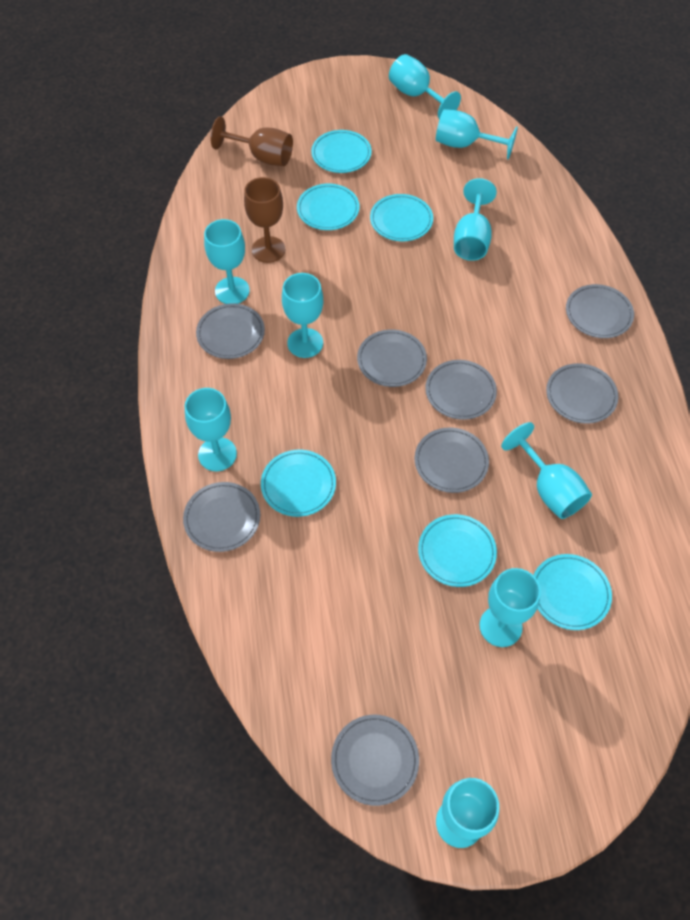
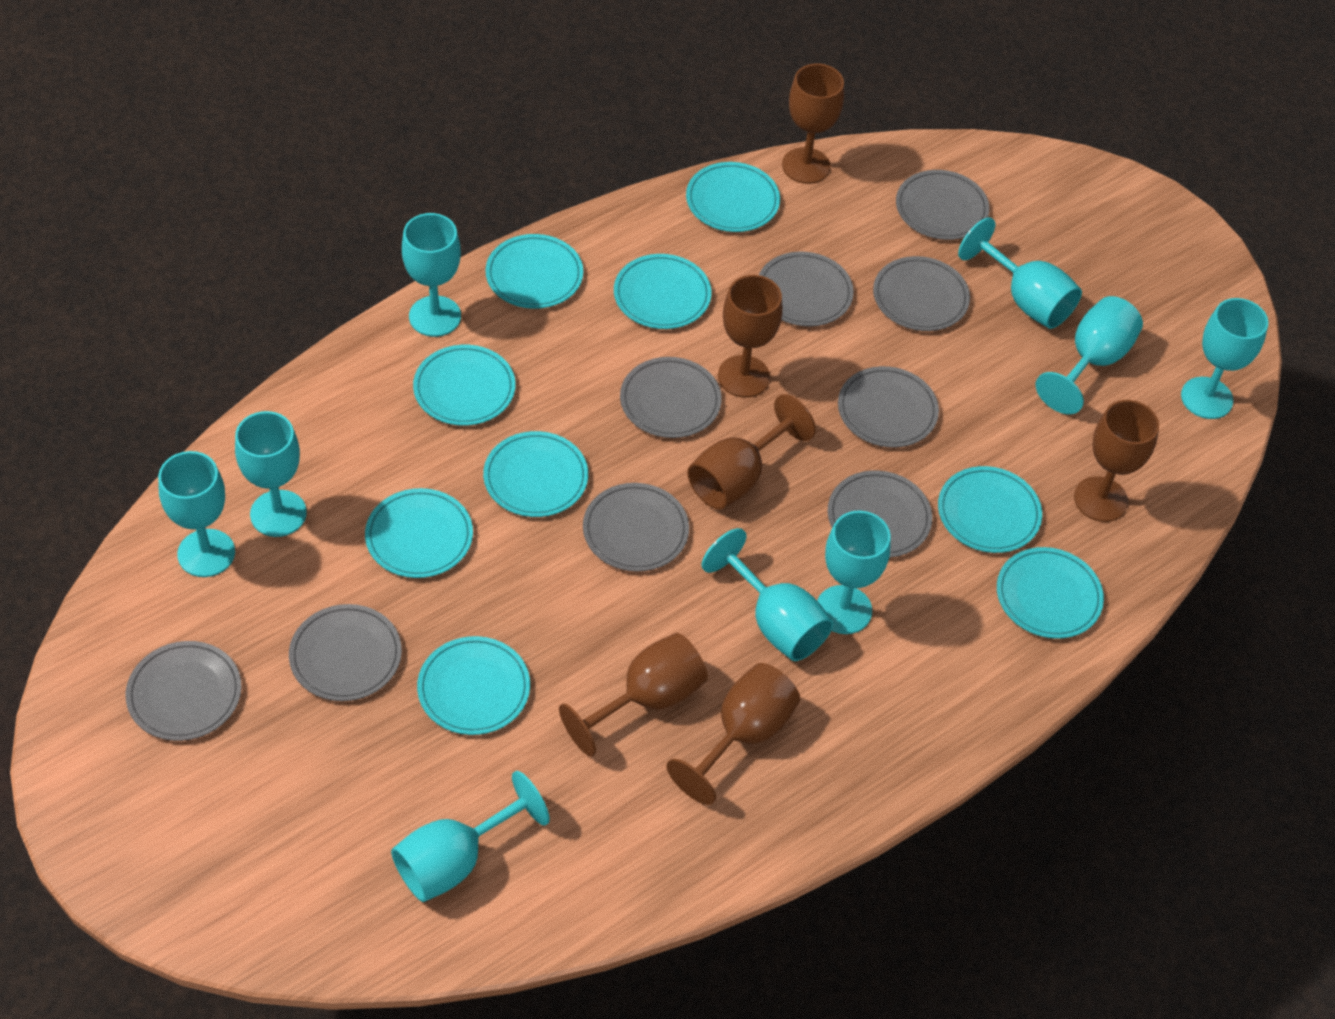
brown goblet: 2 -> 6
grey plate: 8 -> 9
turquoise plate: 6 -> 9

